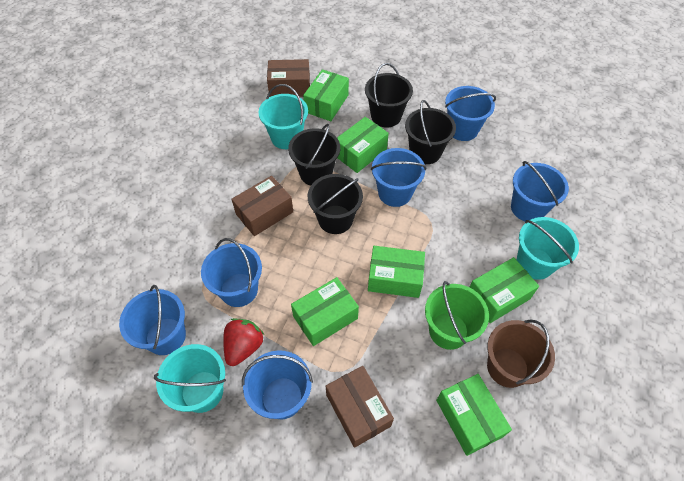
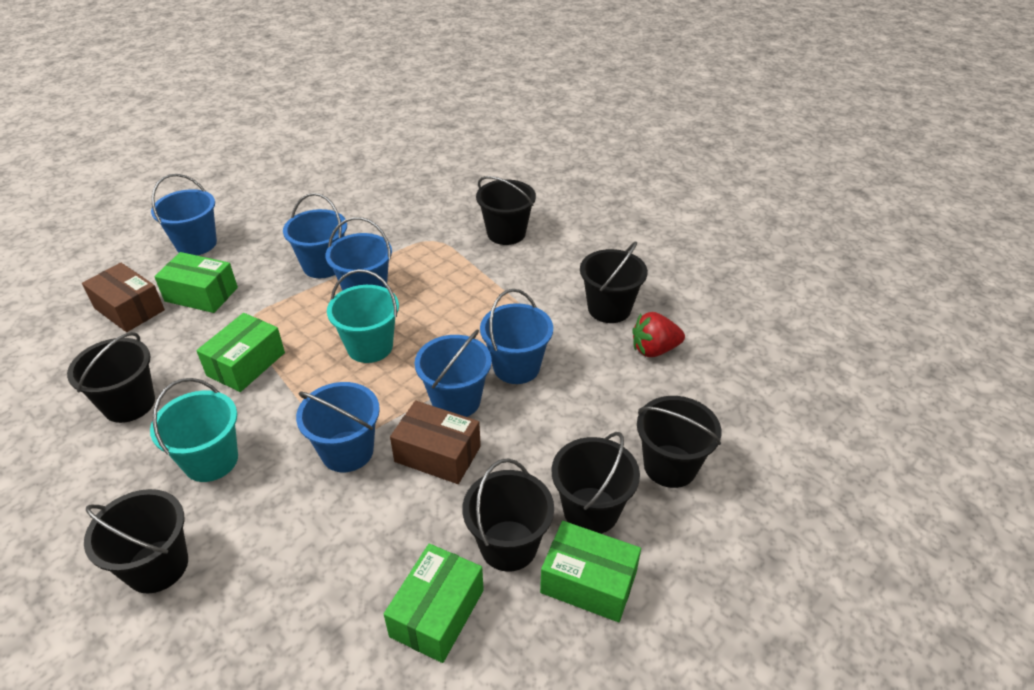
black bucket: 4 -> 7
brown box: 3 -> 2
brown bucket: 1 -> 0
green box: 6 -> 4
green bucket: 1 -> 0
turquoise bucket: 3 -> 2

